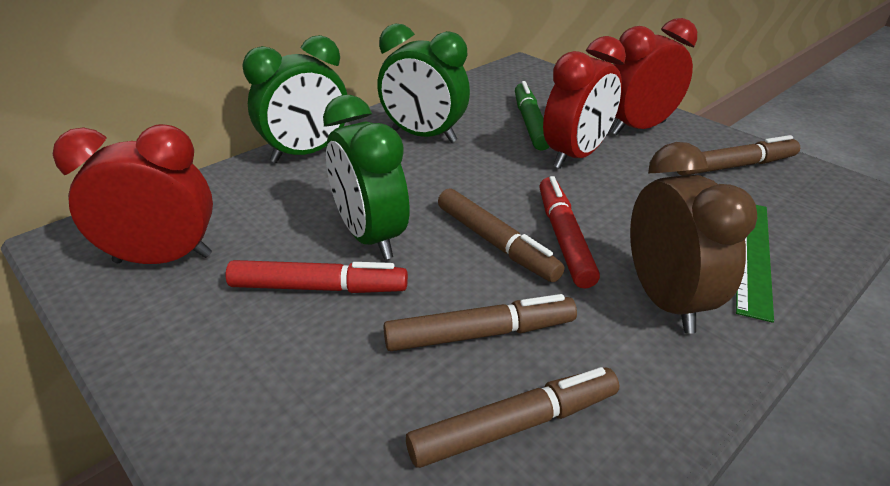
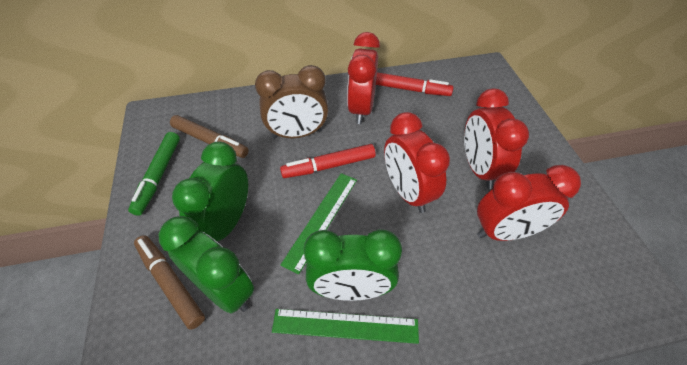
brown marker: 4 -> 2
green ruler: 1 -> 2
red clock: 3 -> 4

